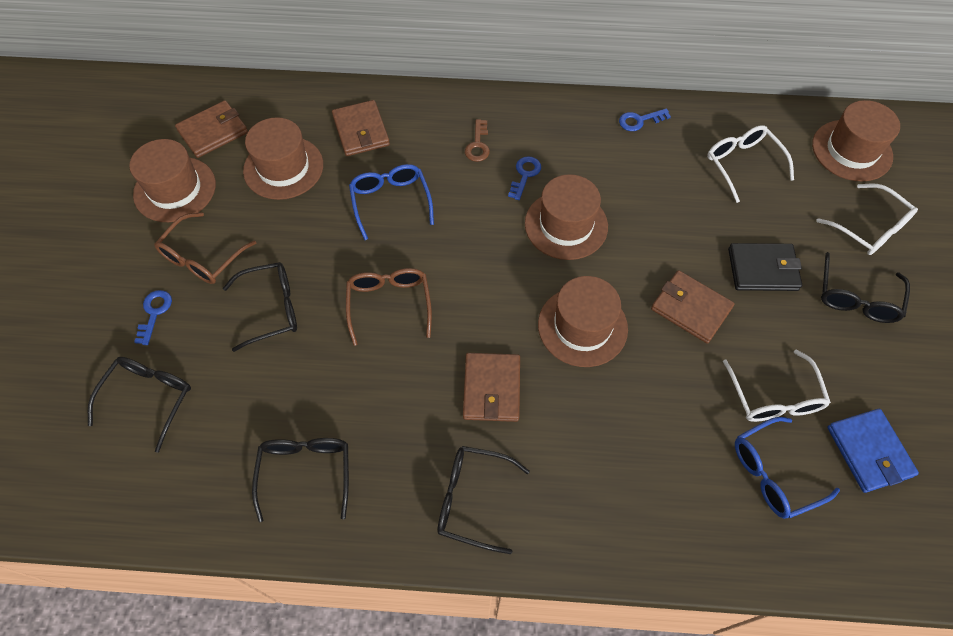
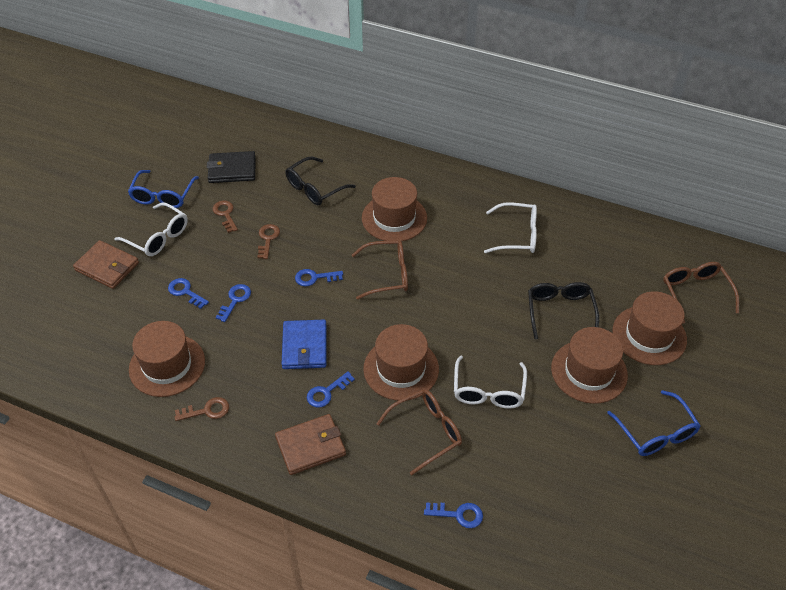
black glasses: 5 -> 2
blue key: 3 -> 5
brown glasses: 2 -> 3
brown key: 1 -> 3
brown wallet: 4 -> 2

